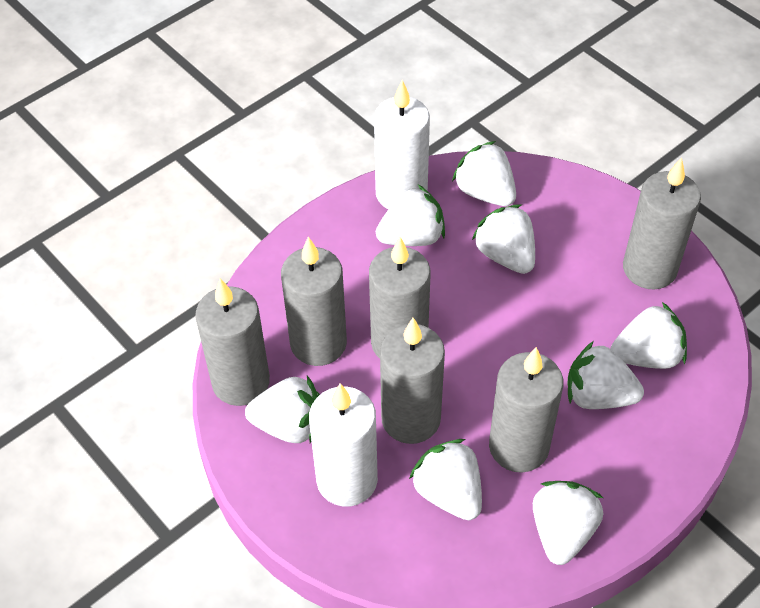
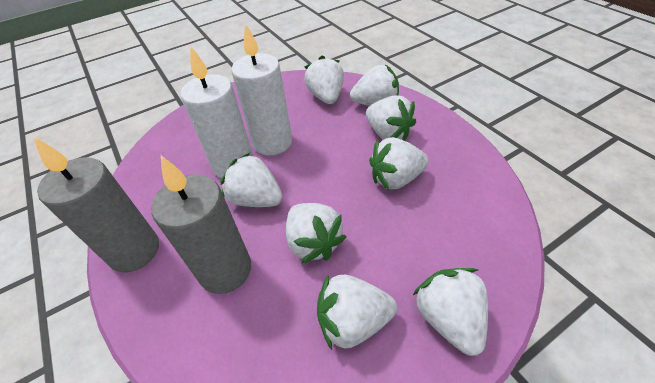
grey candle: 6 -> 2

